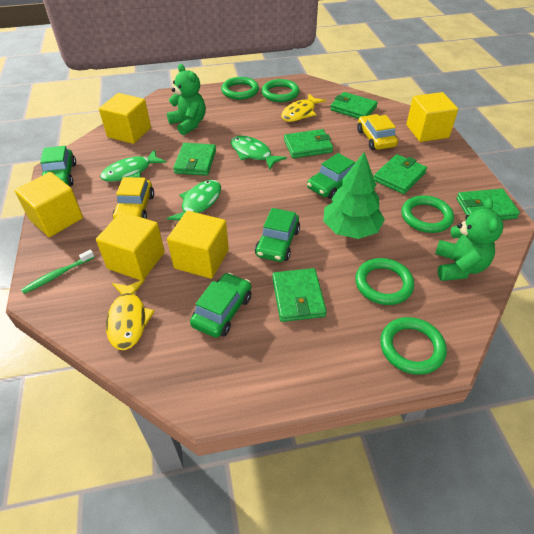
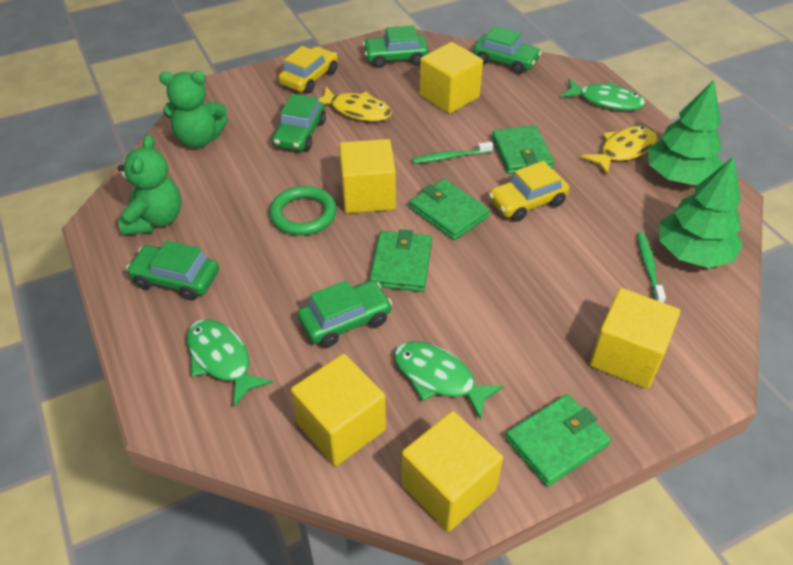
green car: 4 -> 5
green ring: 5 -> 1
green toothbrush: 1 -> 2
green tree: 1 -> 2
green wallet: 6 -> 4

